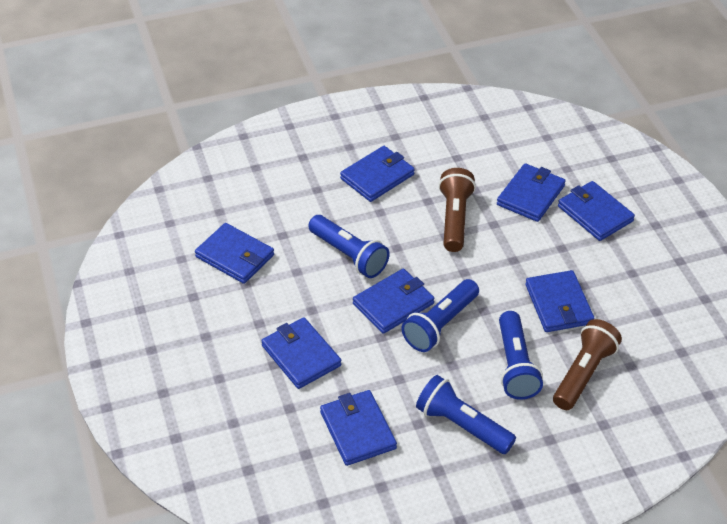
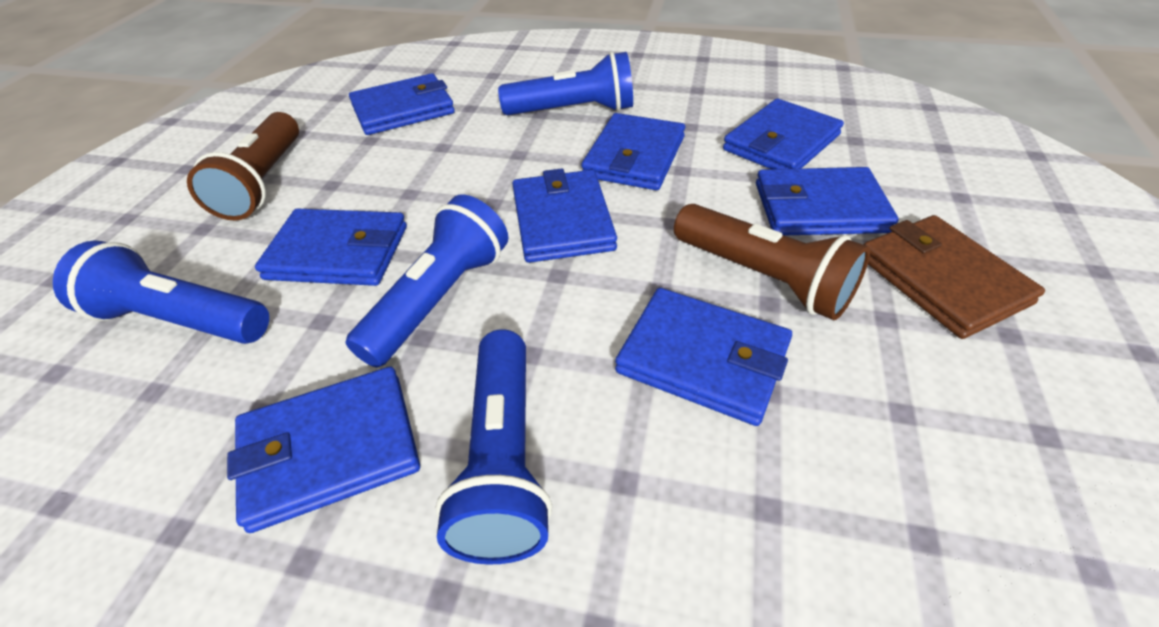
brown wallet: 0 -> 1

